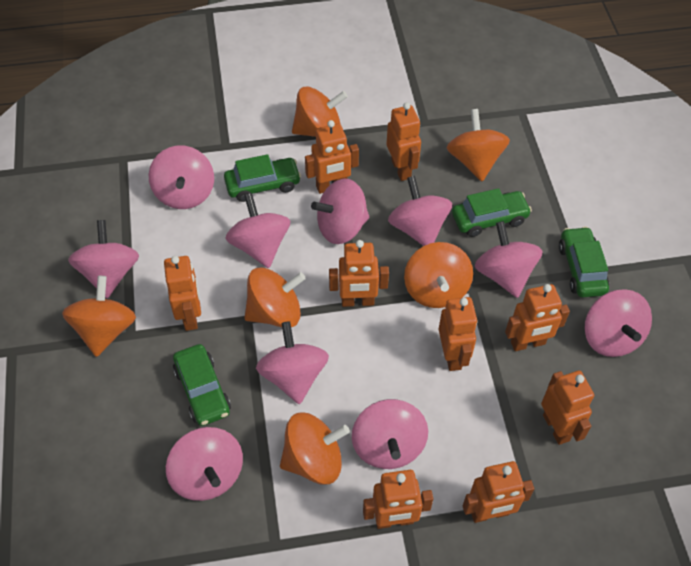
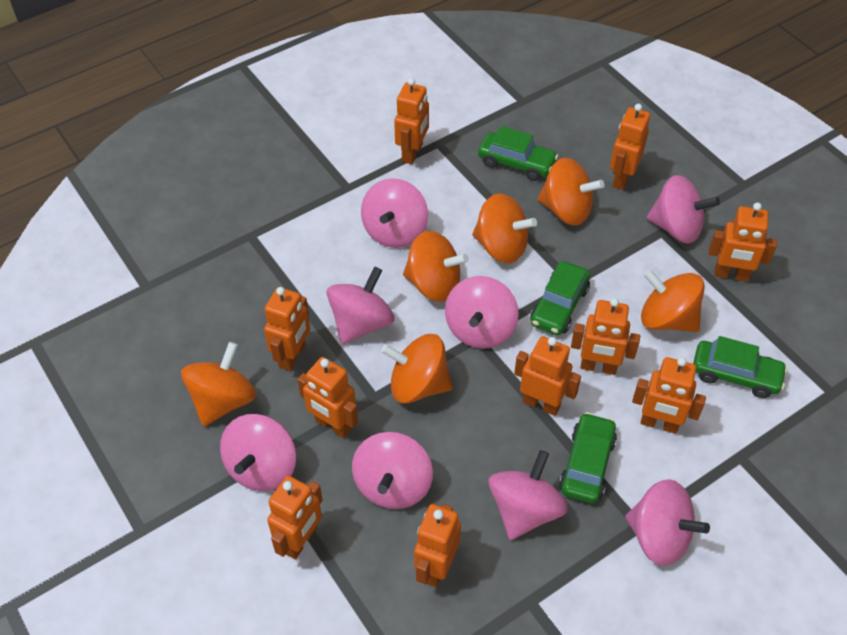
orange robot: 9 -> 10
pink spinning top: 10 -> 8

